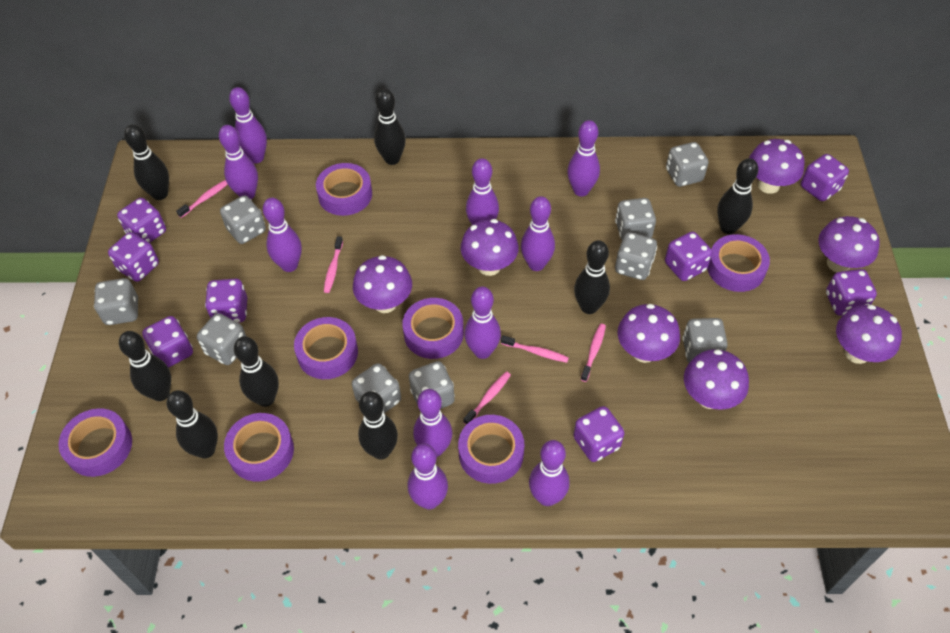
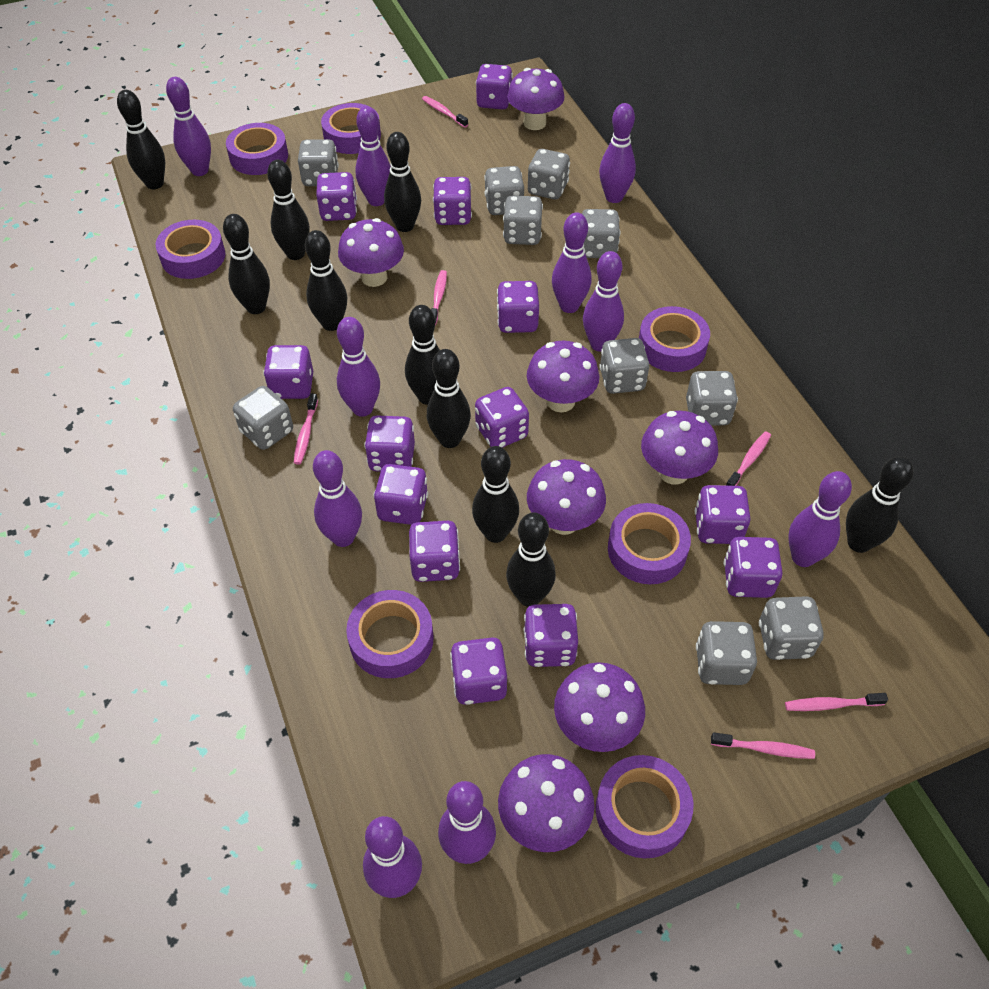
black bowling pin: 8 -> 10
grey dice: 9 -> 10
pink toothbrush: 5 -> 6
purple dice: 8 -> 13

